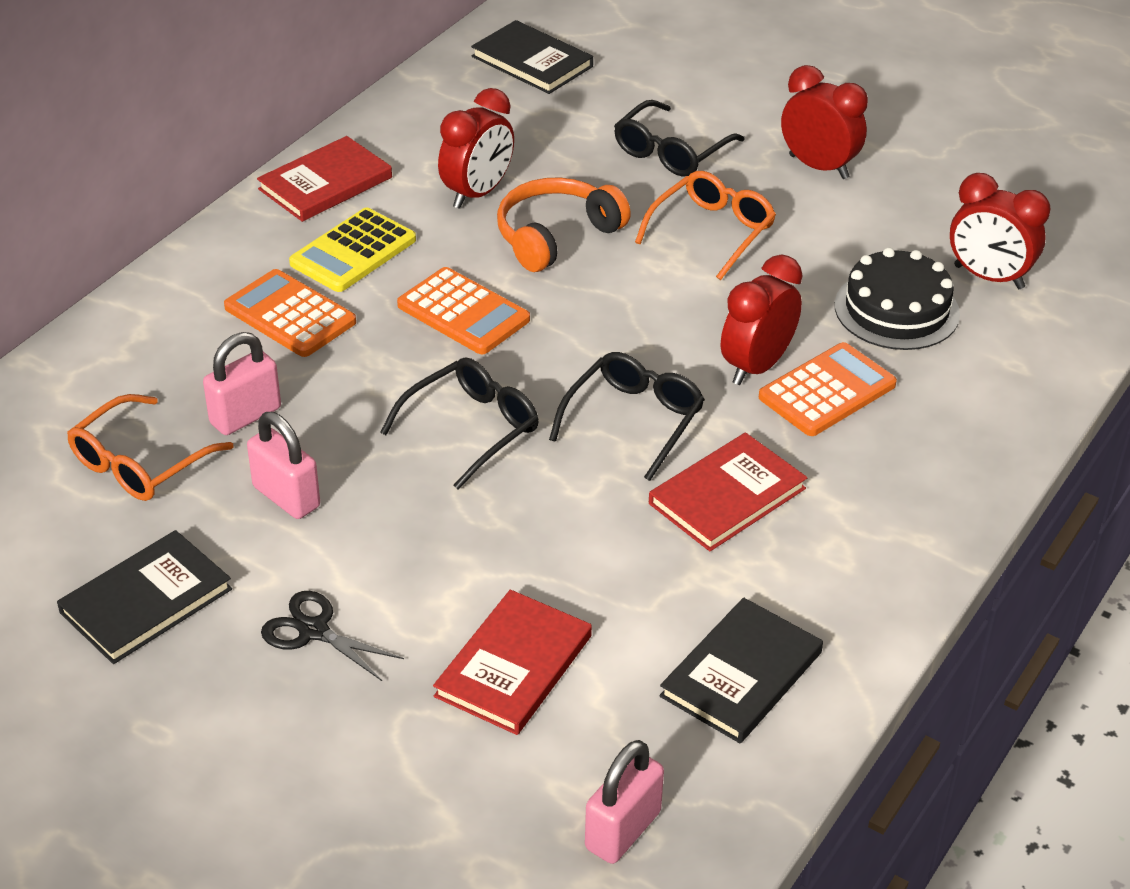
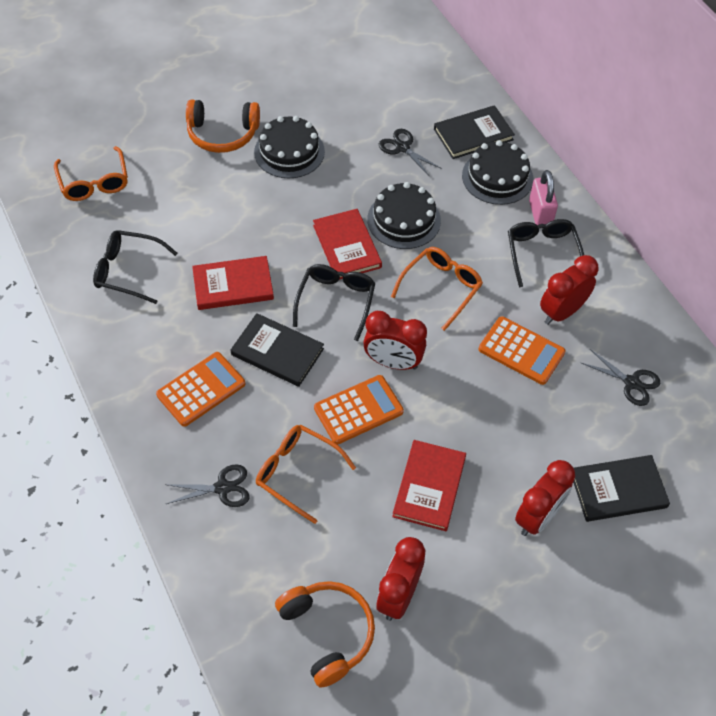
black cake: 1 -> 3
black scissors: 1 -> 3
orange glasses: 2 -> 3
orange headphones: 1 -> 2
pink padlock: 3 -> 1
yellow calculator: 1 -> 0

